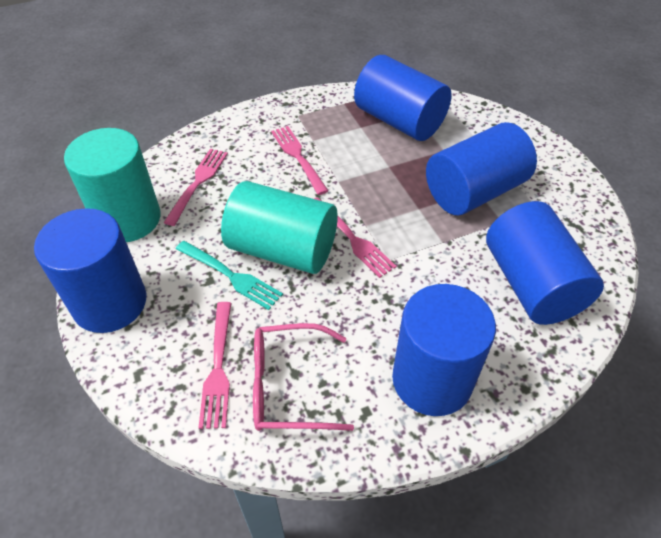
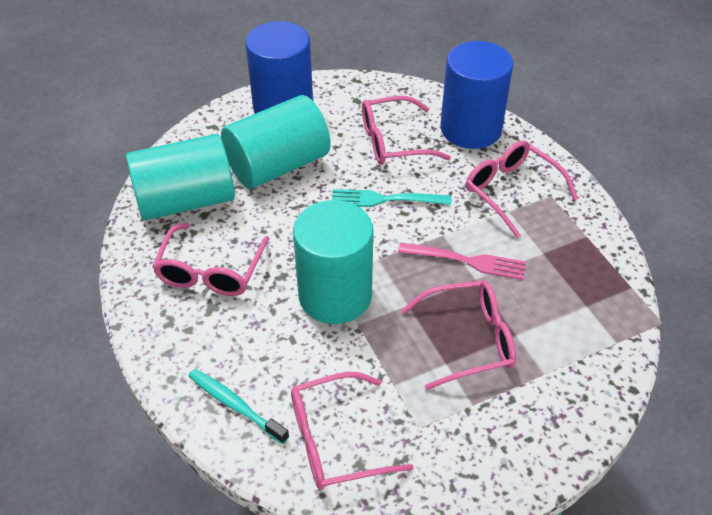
blue cylinder: 5 -> 2
pink fork: 4 -> 1
pink glasses: 1 -> 5
turquoise cylinder: 2 -> 3
turquoise toothbrush: 0 -> 1

